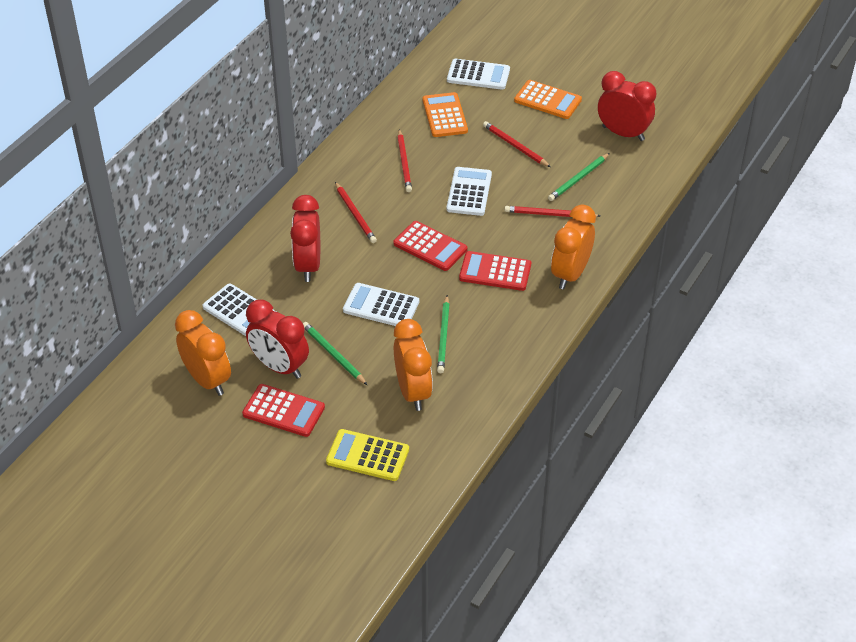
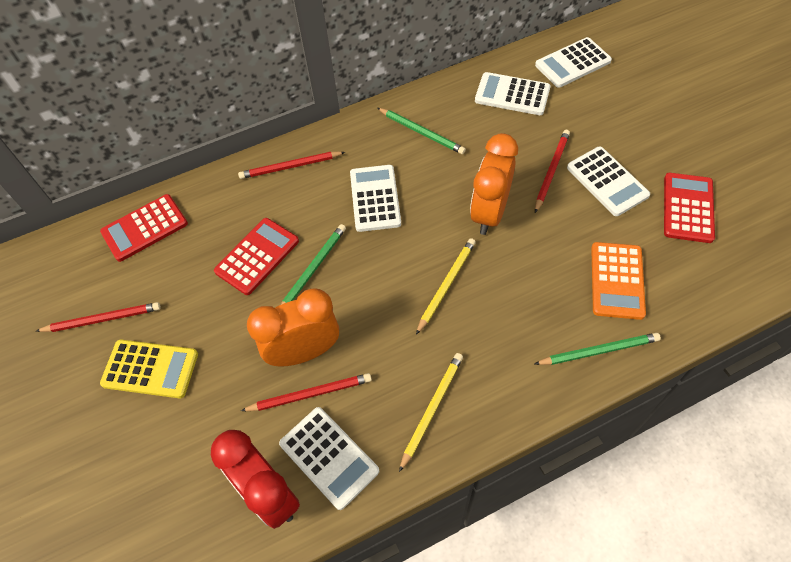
orange calculator: 2 -> 1
orange clock: 3 -> 2
red clock: 3 -> 1
white calculator: 4 -> 5
yellow pencil: 0 -> 2

